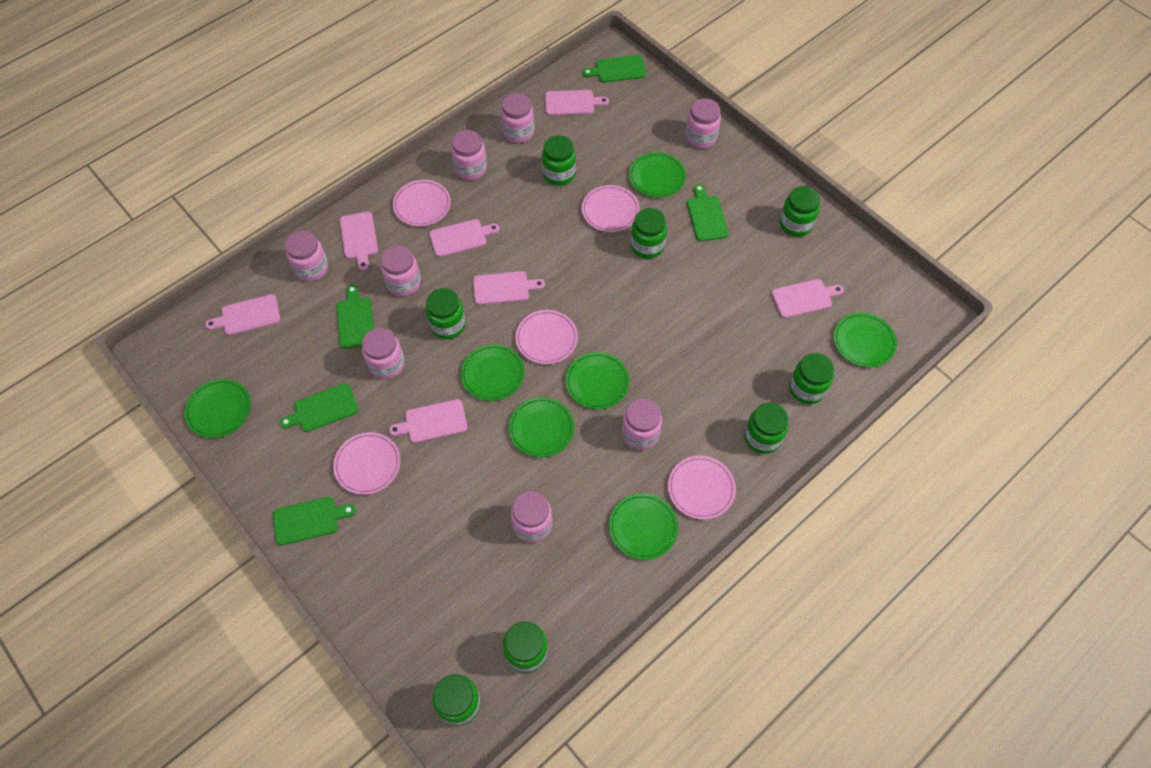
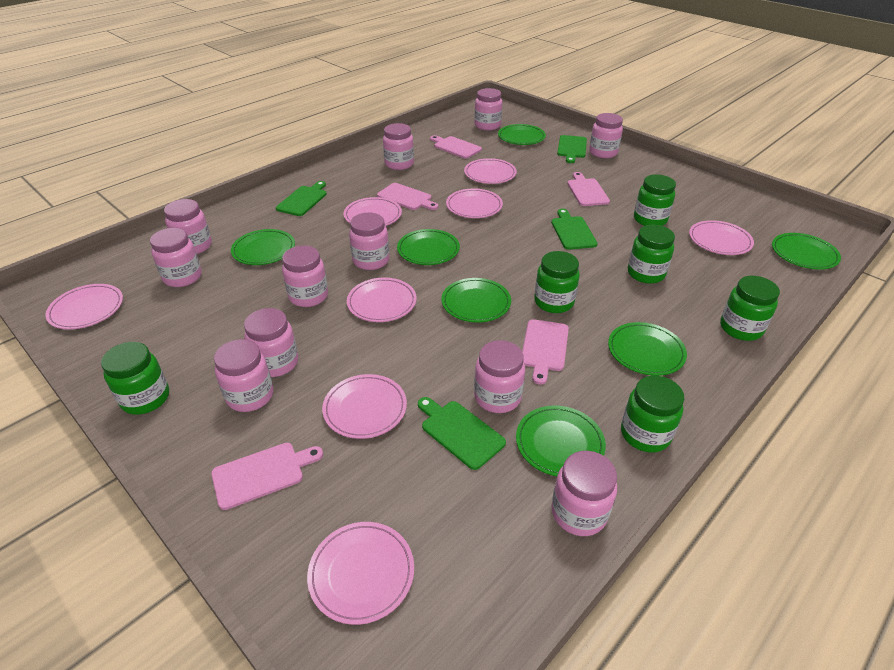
green cutting board: 5 -> 4
green jar: 8 -> 6
pink cutting board: 7 -> 5
pink jar: 8 -> 11
pink plate: 5 -> 8

